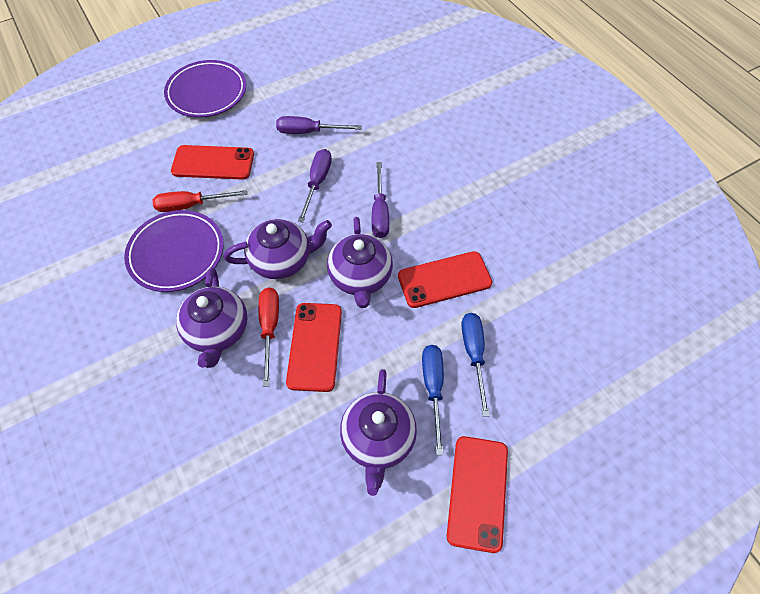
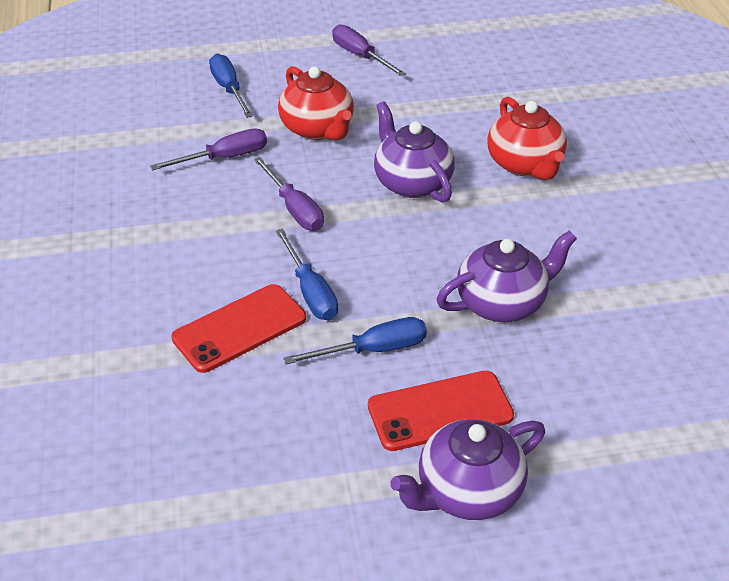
blue screwdriver: 2 -> 3
purple plate: 2 -> 0
purple teapot: 4 -> 3
red phone: 4 -> 2
red screwdriver: 2 -> 0
red teapot: 0 -> 2

